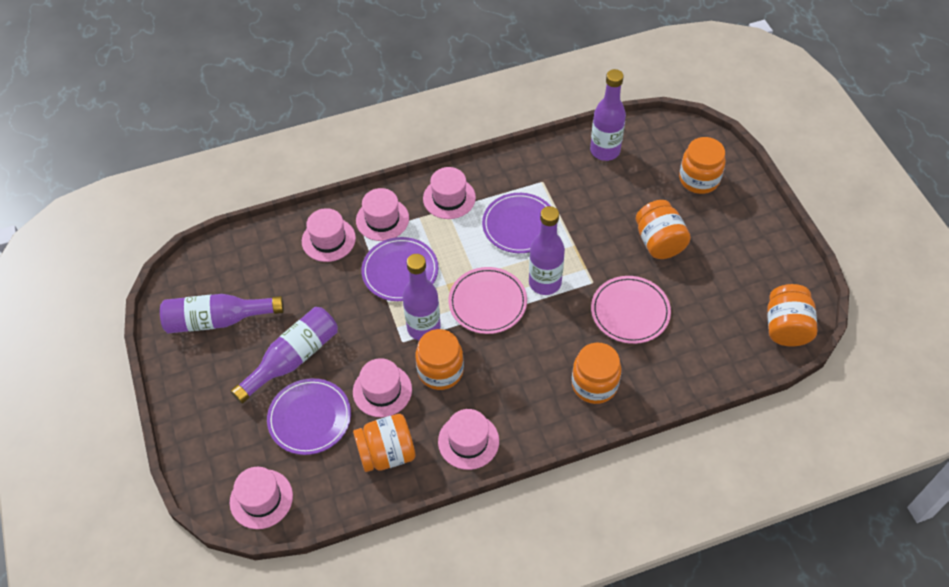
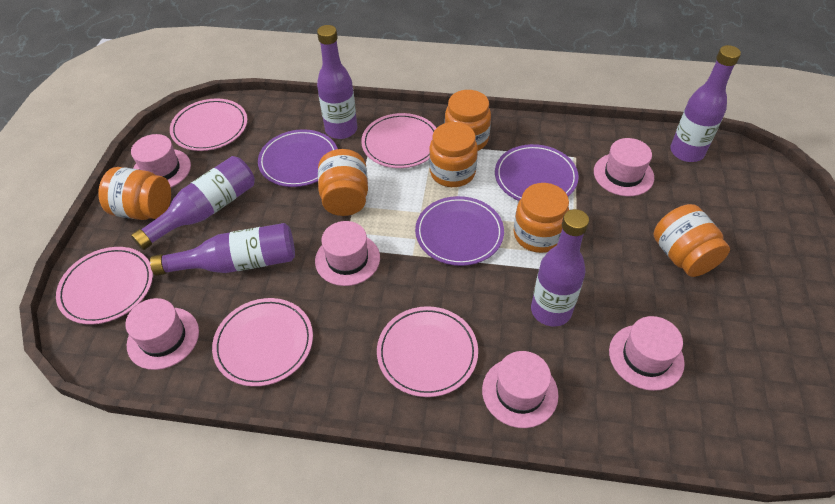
pink plate: 2 -> 5

